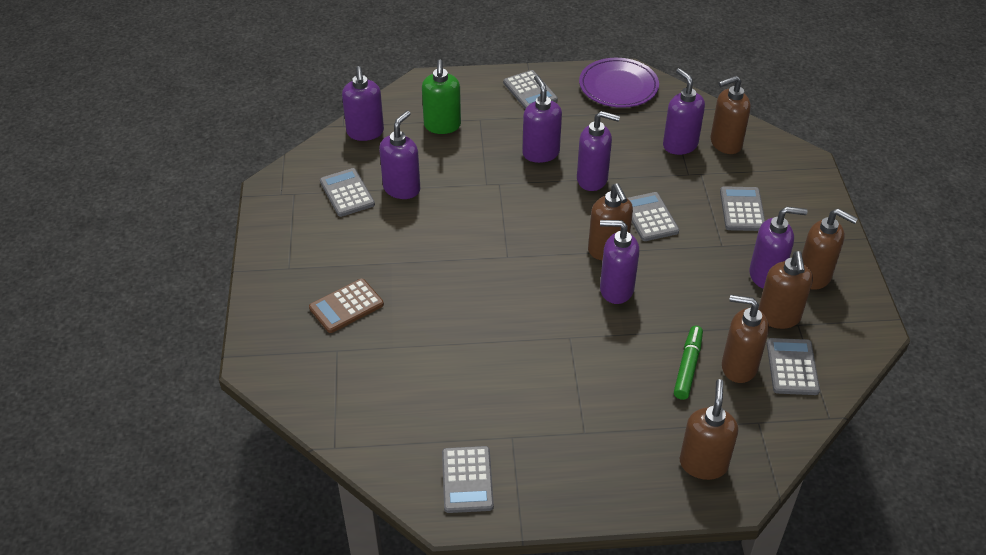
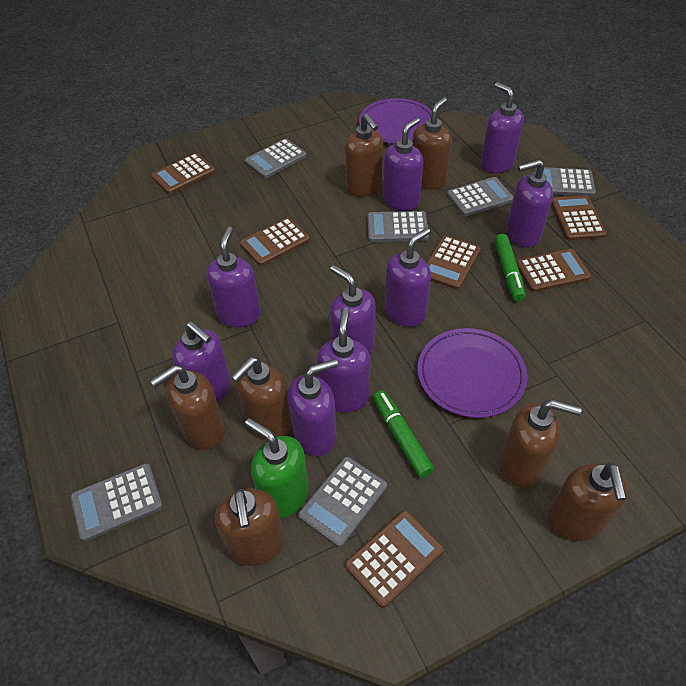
brown calculator: 1 -> 6
brown soap dispenser: 6 -> 7
green marker: 1 -> 2
purple plate: 1 -> 2
purple soap dispenser: 7 -> 9

